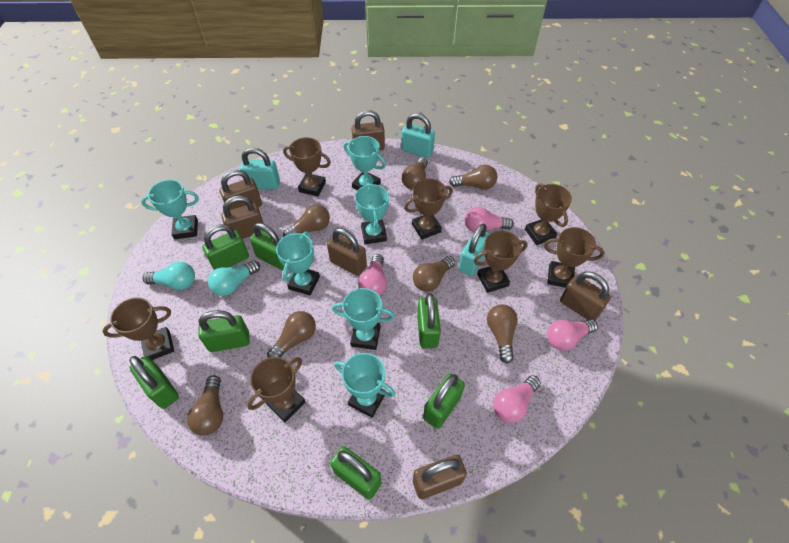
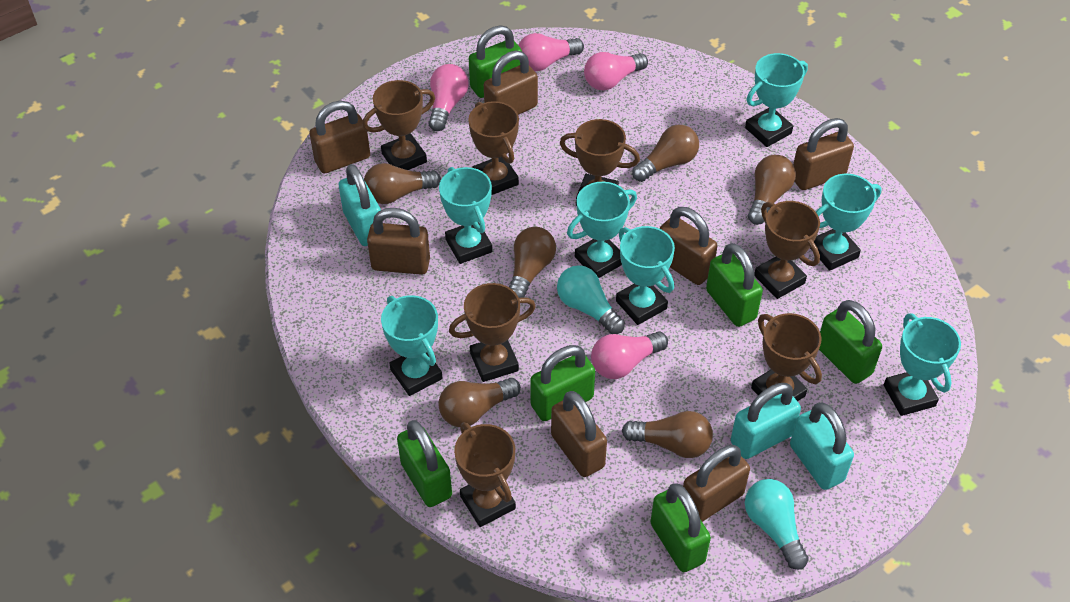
brown light bulb: 7 -> 6
brown padlock: 6 -> 7
green padlock: 7 -> 6
turquoise trophy: 6 -> 7

